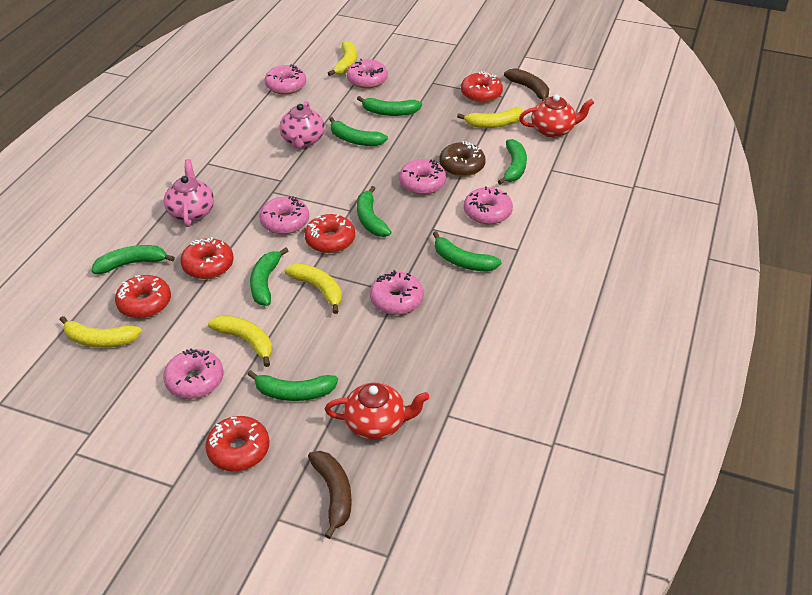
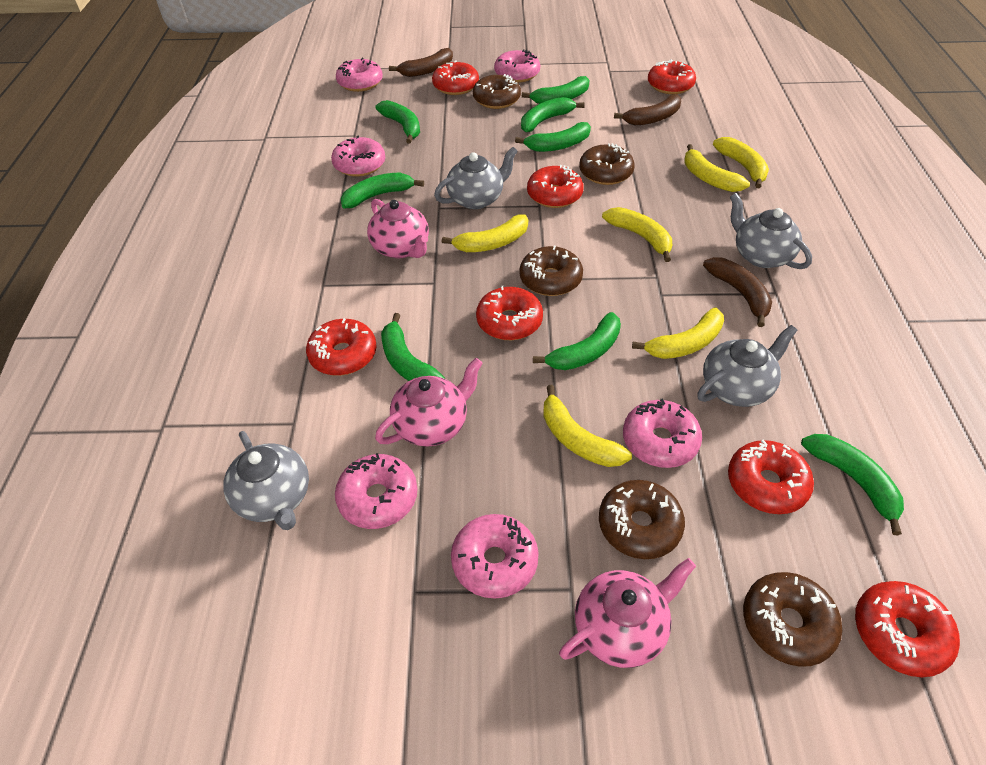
brown banana: 2 -> 3
brown donut: 1 -> 5
grey teapot: 0 -> 4
pink donut: 7 -> 6
pink teapot: 2 -> 3
red donut: 5 -> 7
red teapot: 2 -> 0
yellow banana: 5 -> 6

